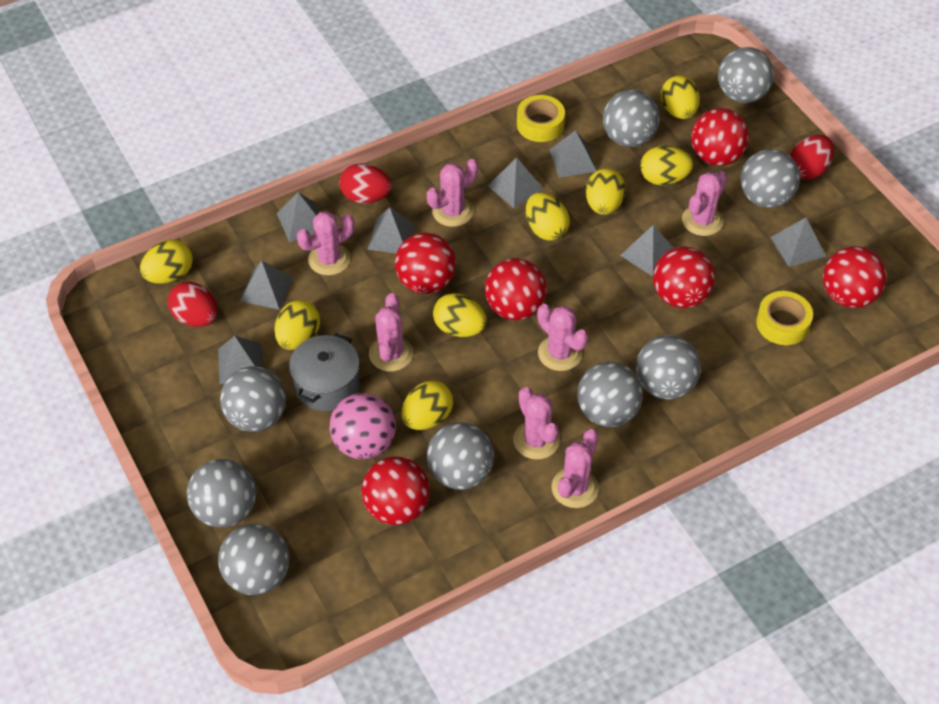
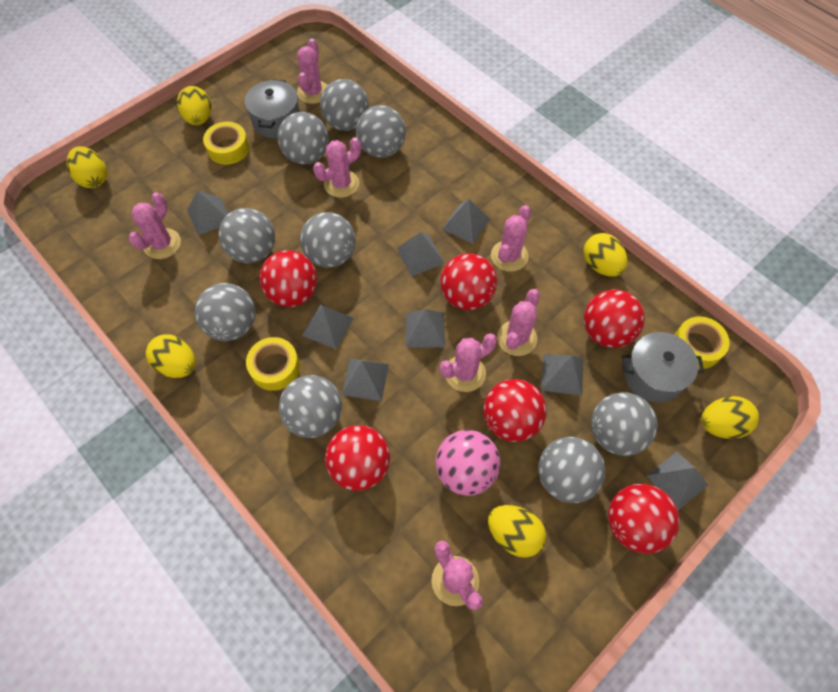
grey pot: 1 -> 2
red egg: 3 -> 0
yellow egg: 8 -> 6
yellow tape: 2 -> 3

